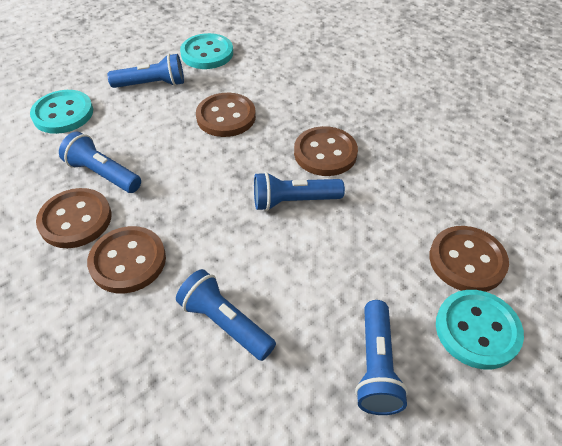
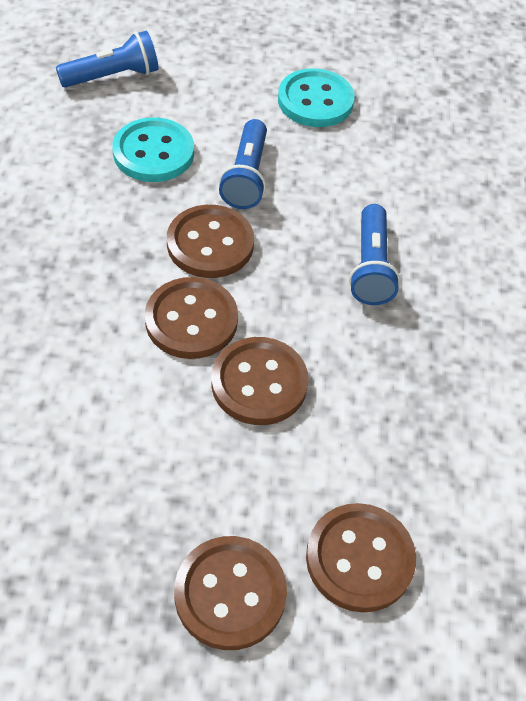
blue flashlight: 5 -> 3
turquoise button: 3 -> 2

